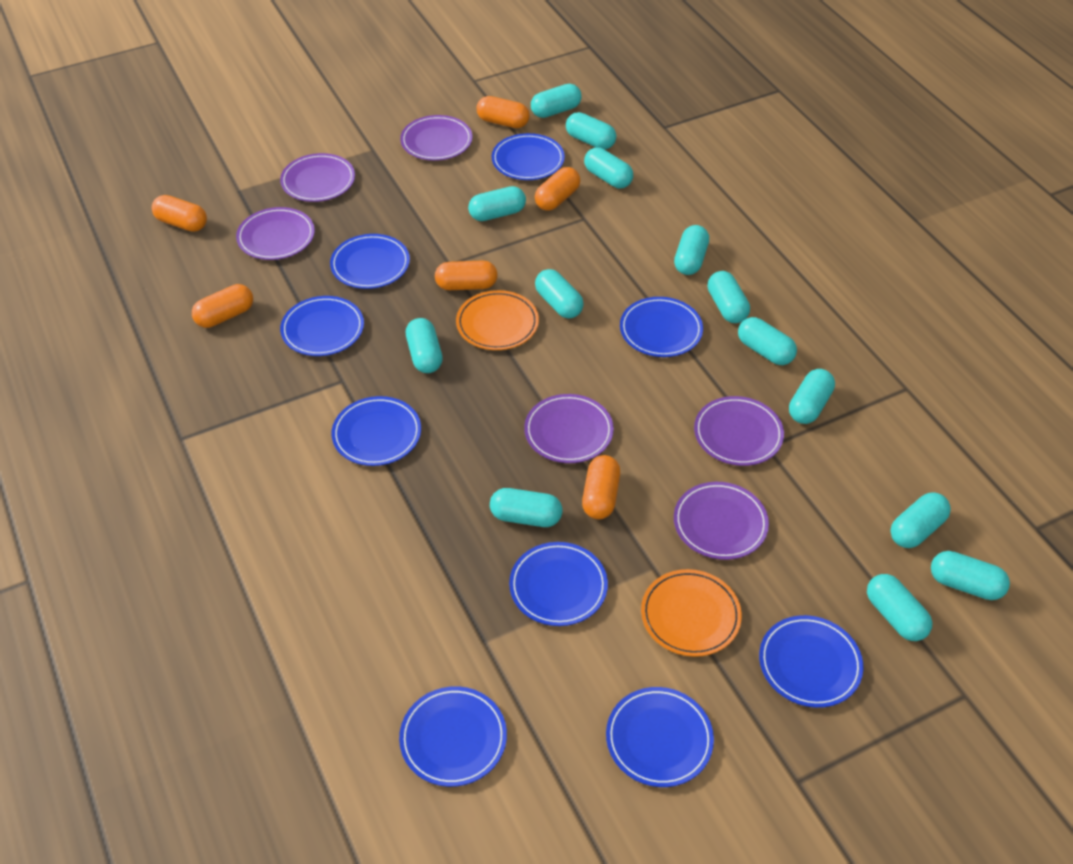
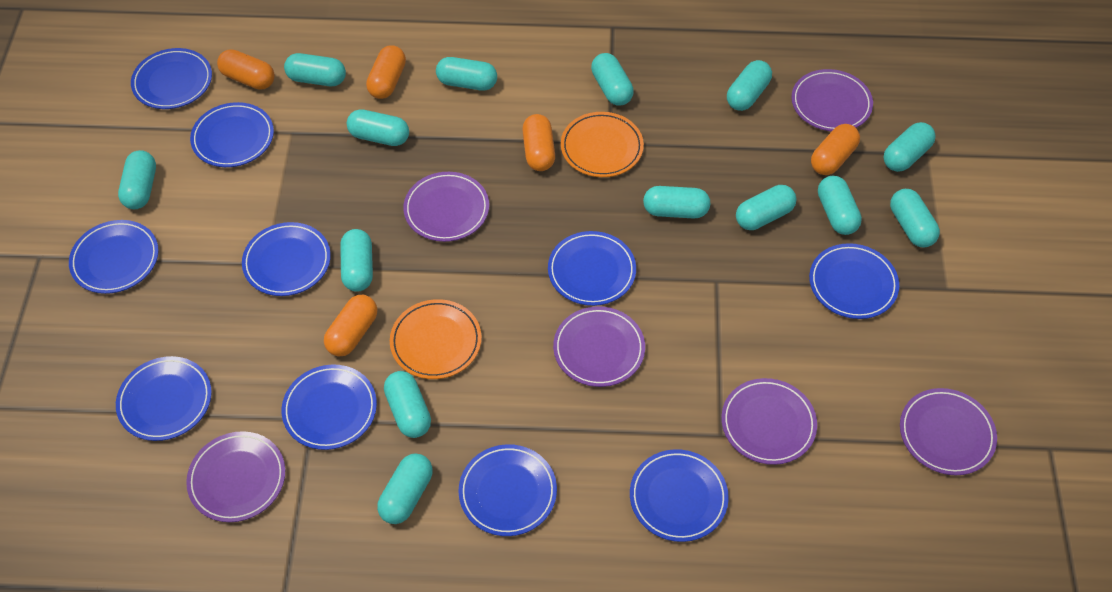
blue plate: 9 -> 10
orange capsule: 6 -> 5

